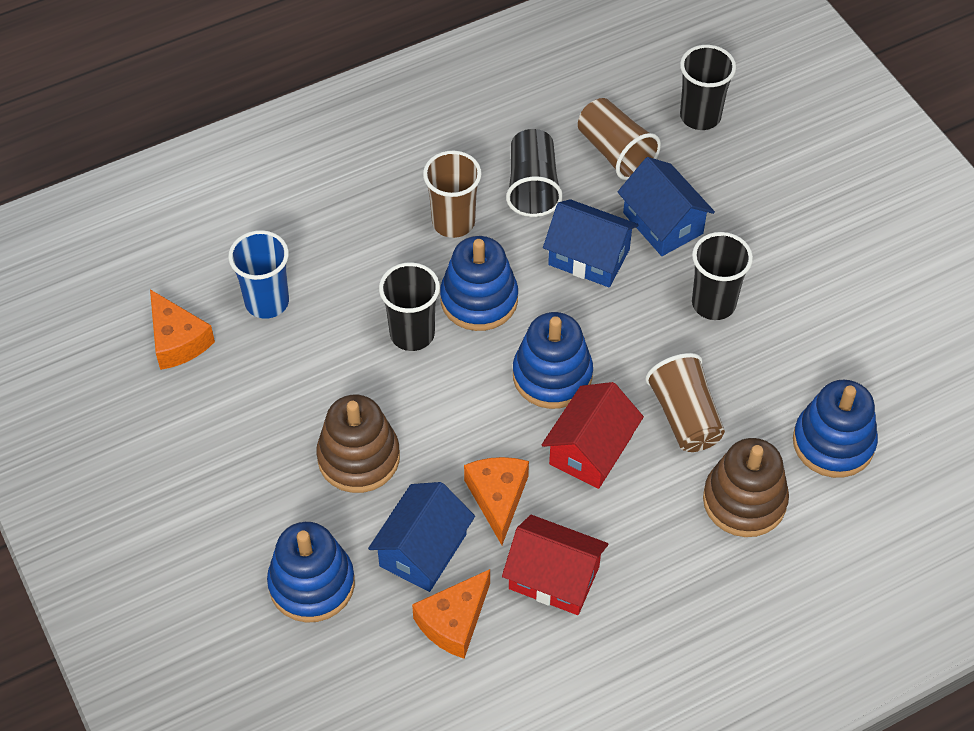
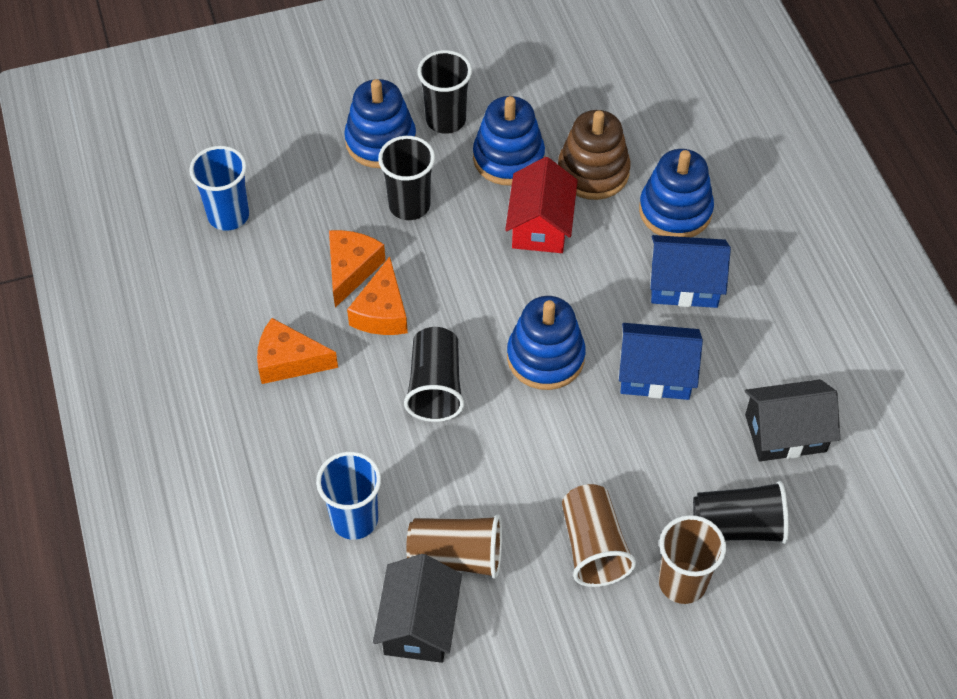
black house: 0 -> 2
blue cup: 1 -> 2
blue house: 3 -> 2
brown stacking toy: 2 -> 1
red house: 2 -> 1

